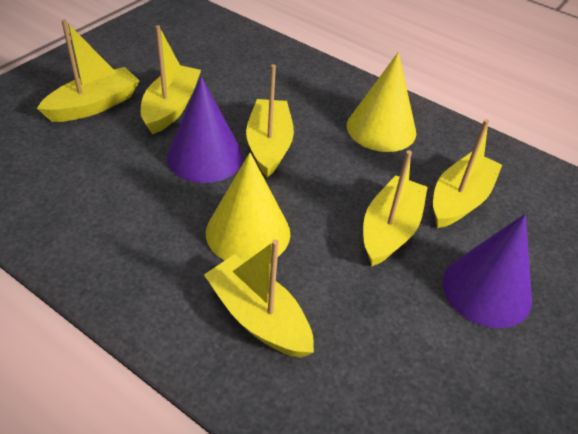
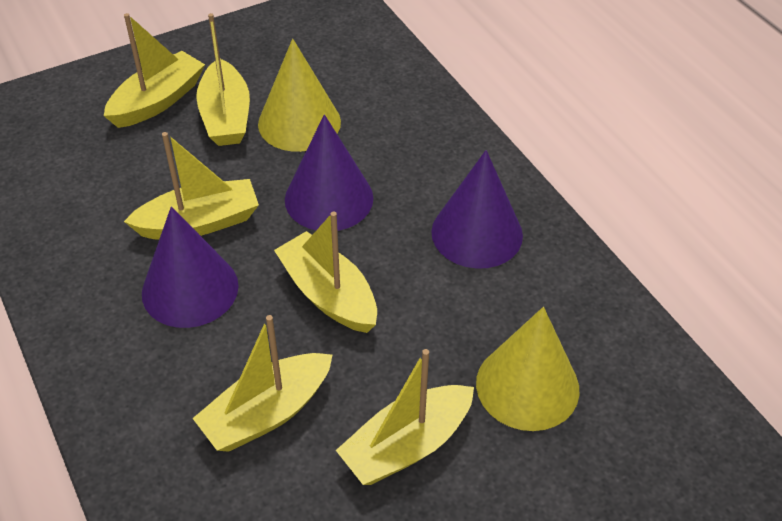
purple cone: 2 -> 3

